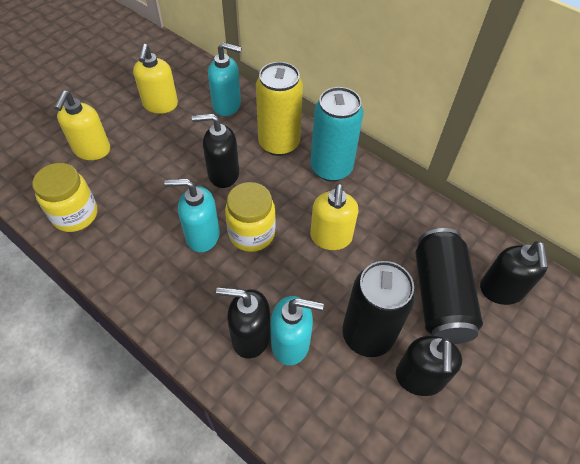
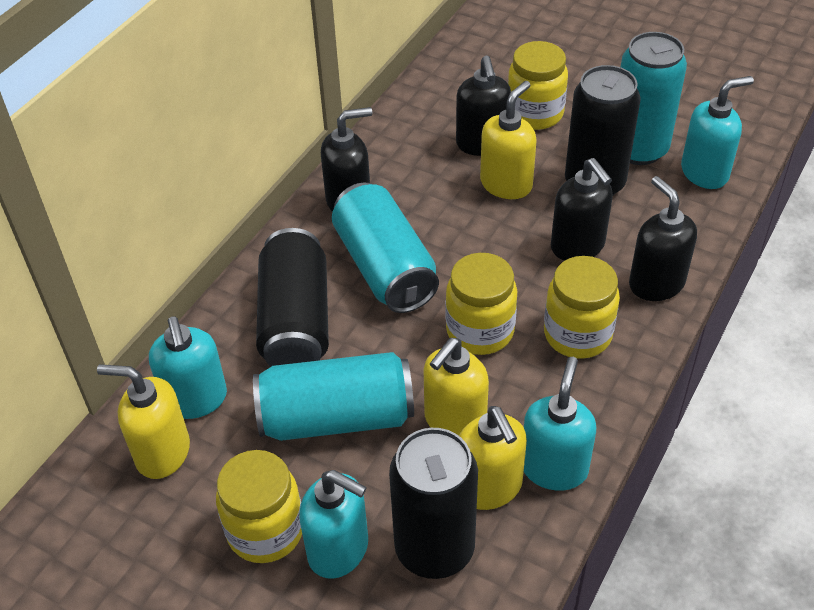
black can: 2 -> 3
turquoise can: 1 -> 3
turquoise soap dispenser: 3 -> 4
yellow can: 1 -> 0
yellow jar: 2 -> 4
yellow soap dispenser: 3 -> 4

